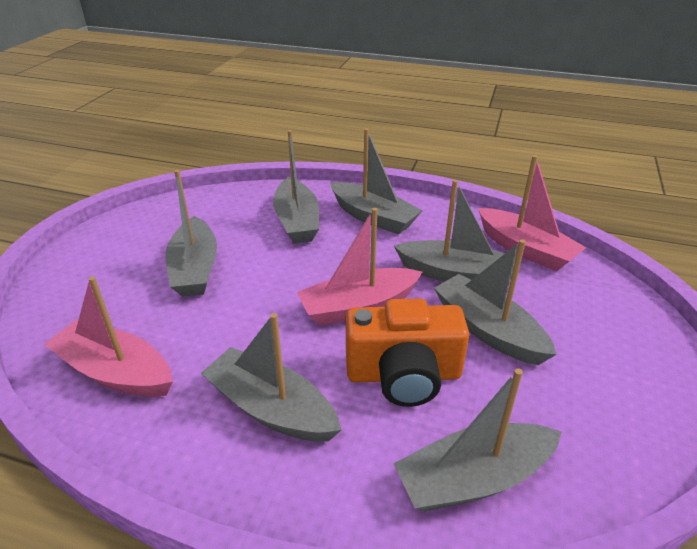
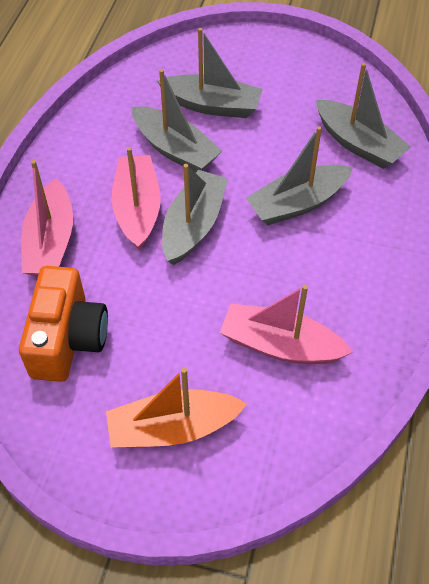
grey boat: 7 -> 5
orange boat: 0 -> 1

